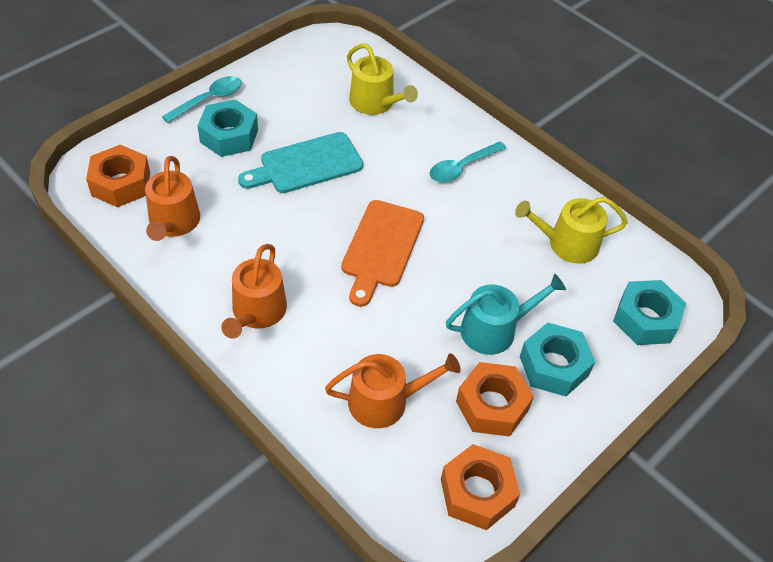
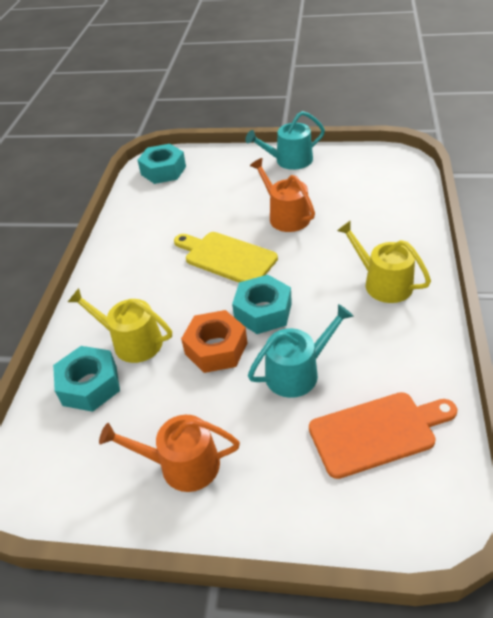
orange nut: 3 -> 1
orange watering can: 3 -> 2
turquoise cutting board: 1 -> 0
turquoise spoon: 2 -> 0
turquoise watering can: 1 -> 2
yellow cutting board: 0 -> 1

